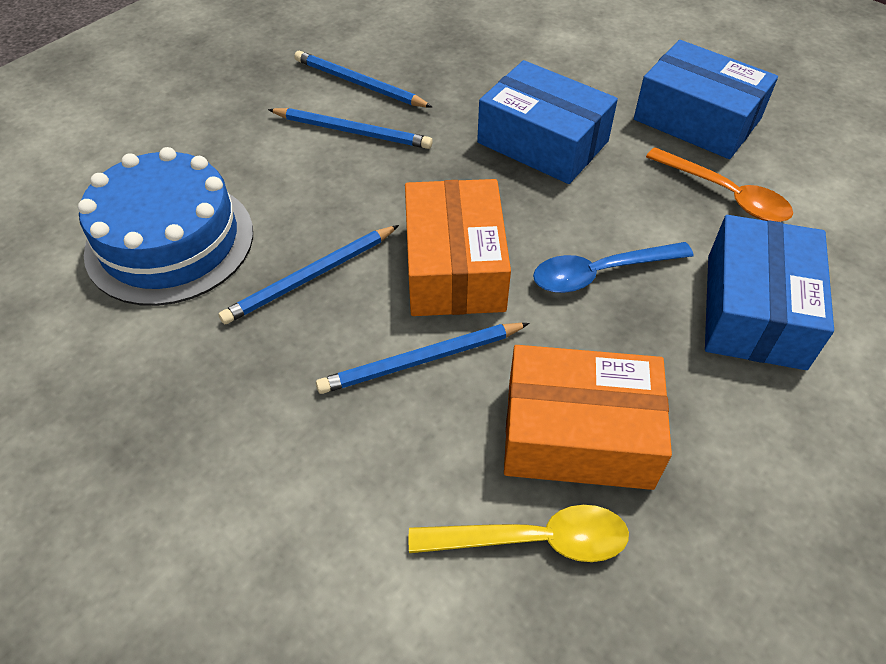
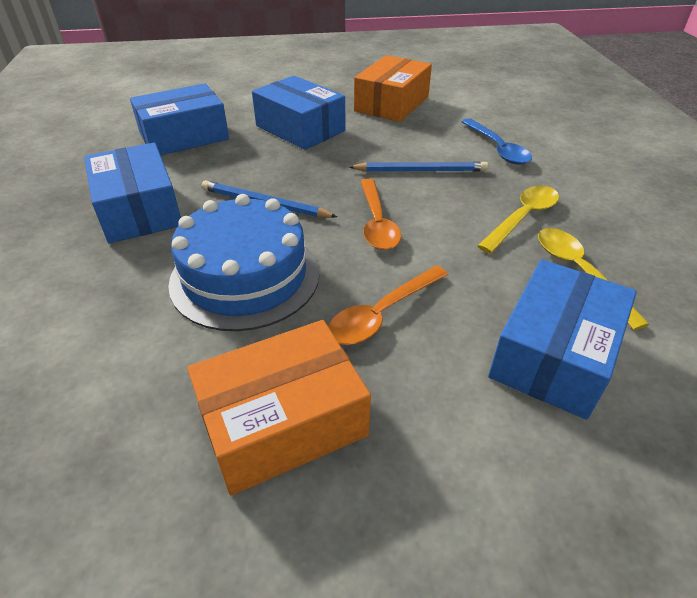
blue box: 3 -> 4
blue pencil: 4 -> 2
orange spoon: 1 -> 2
yellow spoon: 1 -> 2

